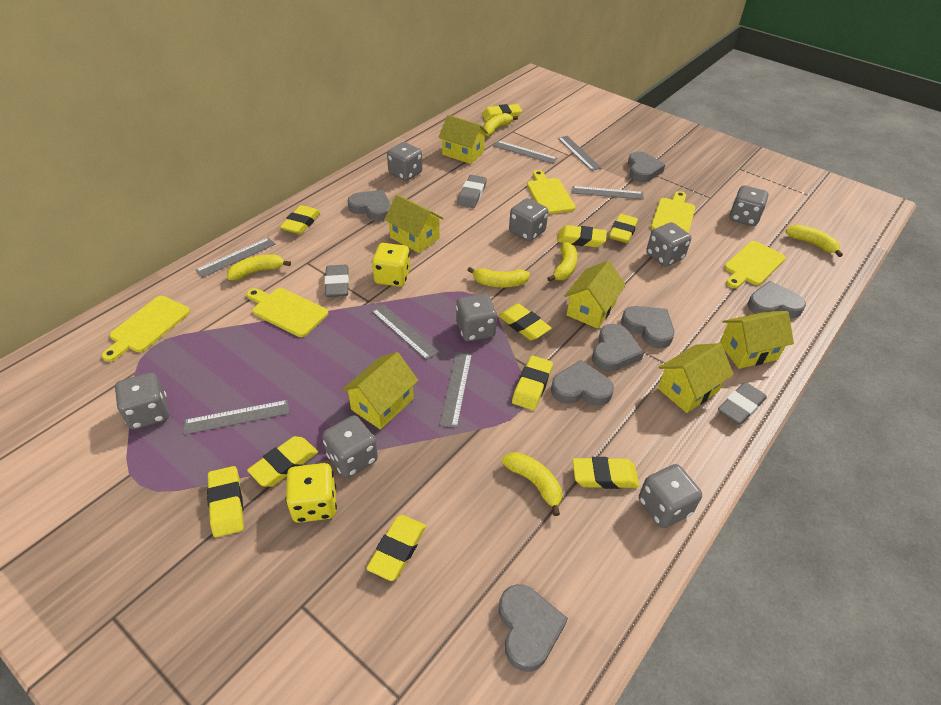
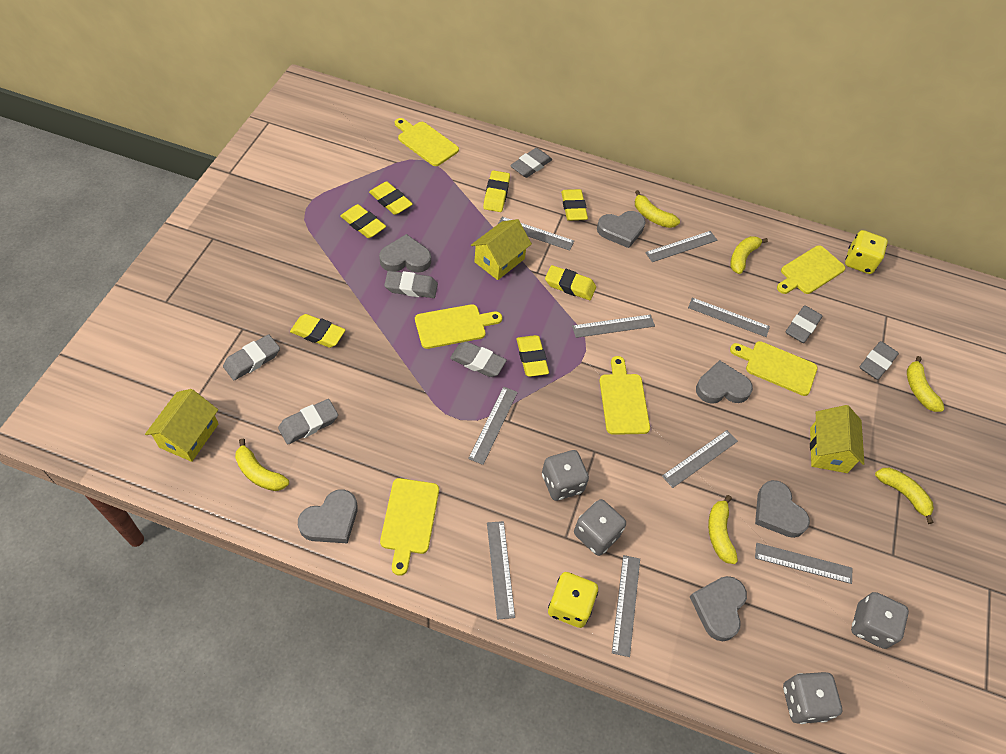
grey dice: 8 -> 4
grey eraser: 3 -> 7
grey heart: 7 -> 6
grey ruler: 7 -> 9
yellow cutting board: 5 -> 6
yellow eraser: 10 -> 7
yellow house: 6 -> 3

